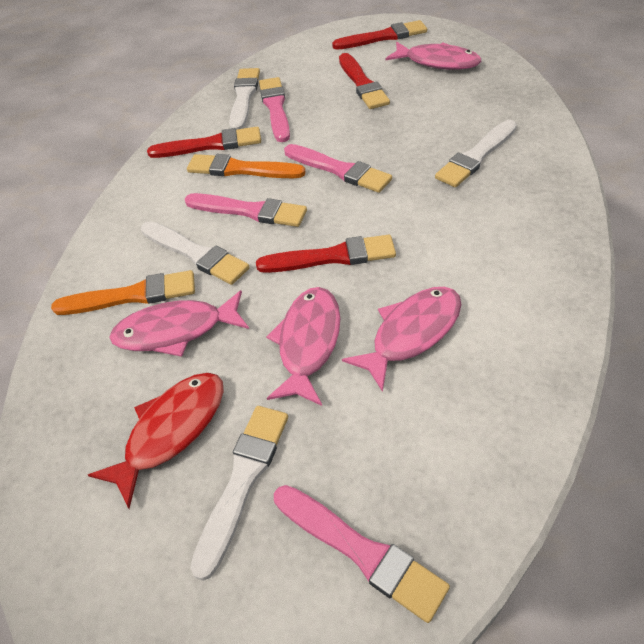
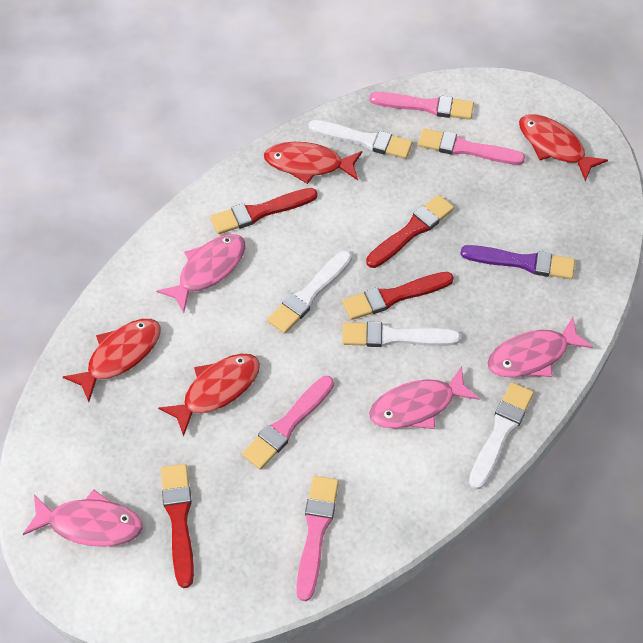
orange brush: 2 -> 0
purple brush: 0 -> 1
red fish: 1 -> 4

